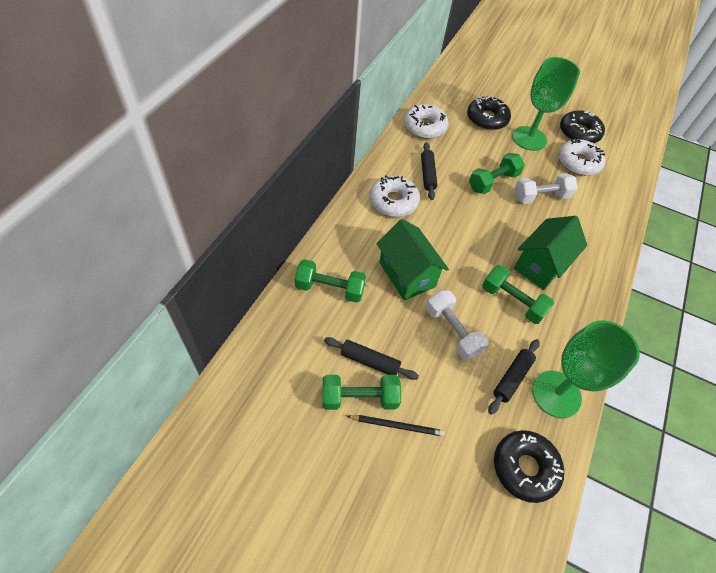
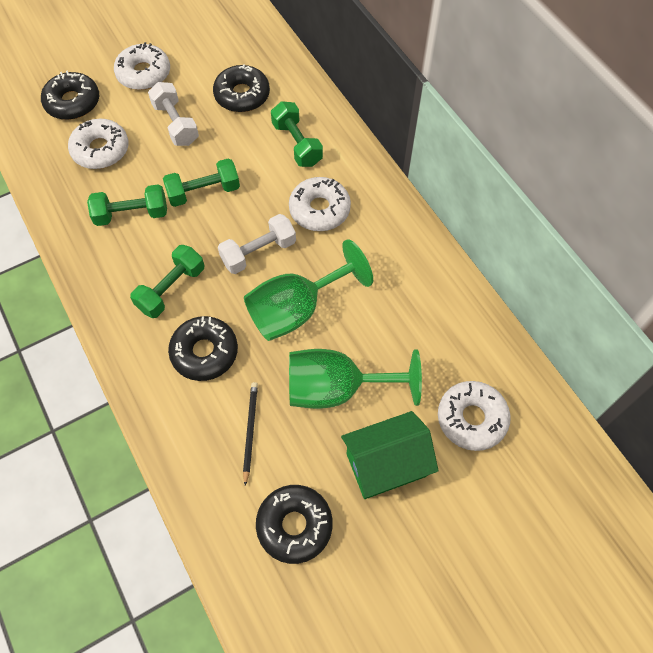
black donut: 3 -> 4
black rolling pin: 3 -> 0
green house: 2 -> 1
white donut: 3 -> 4

